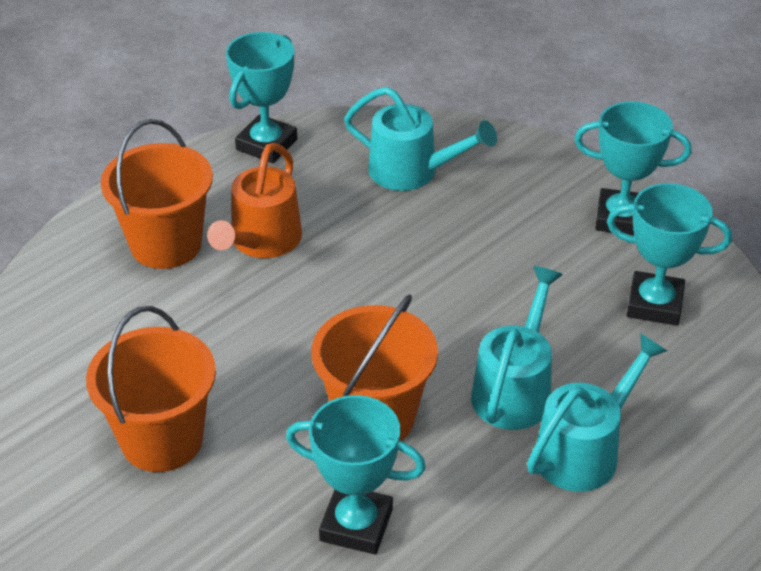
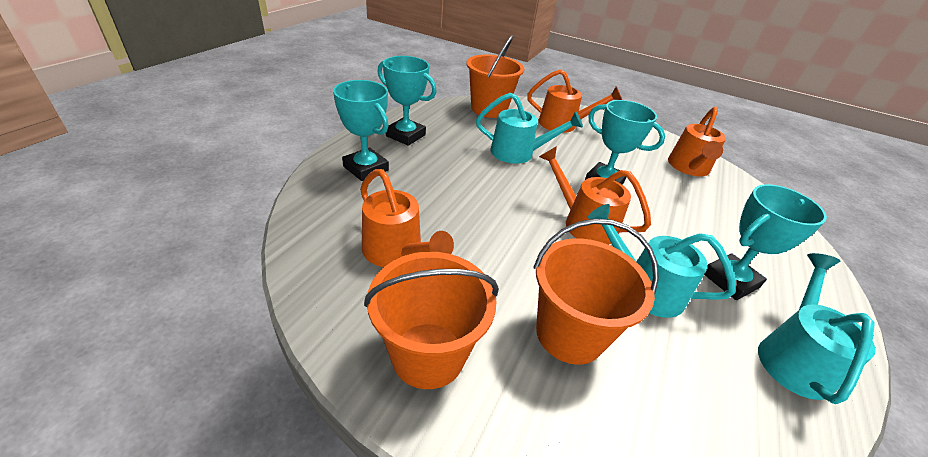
orange watering can: 1 -> 4

